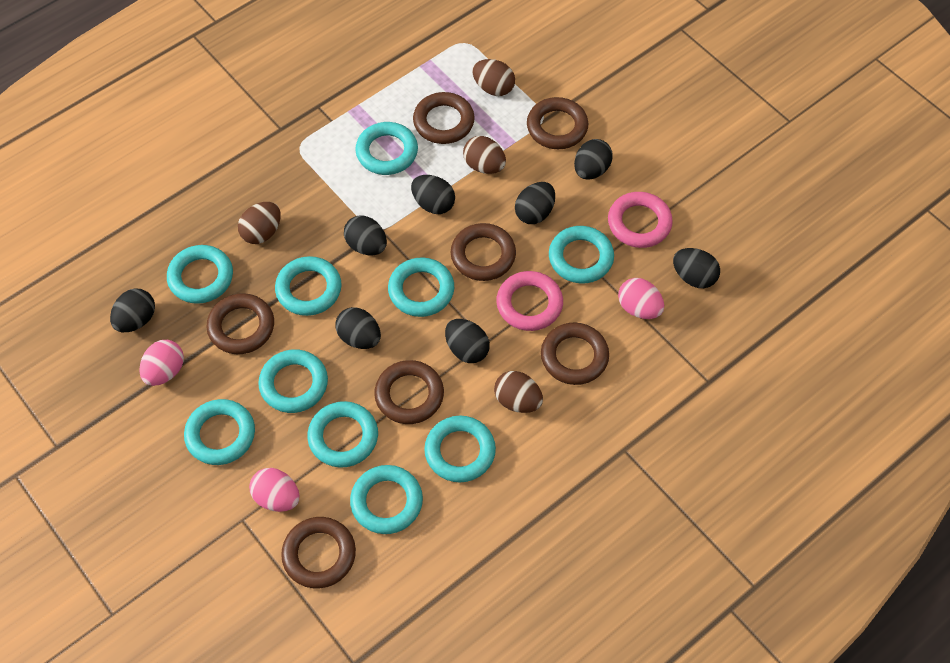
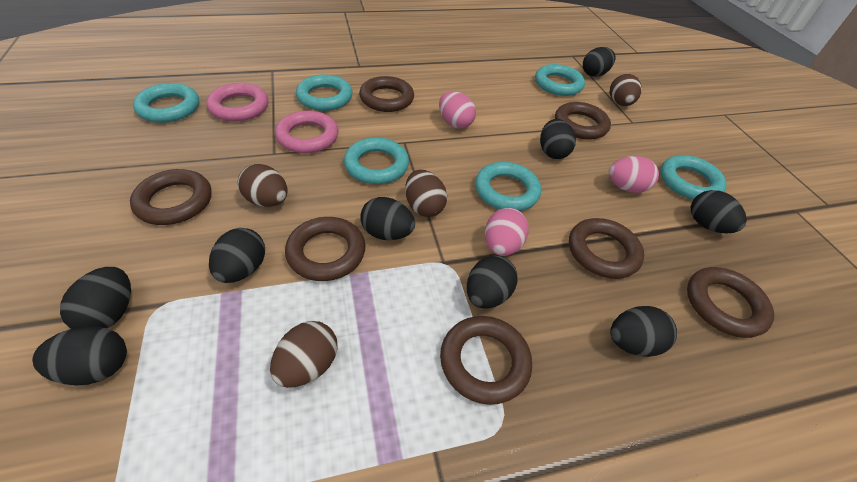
black egg: 8 -> 9
turquoise ring: 10 -> 6

